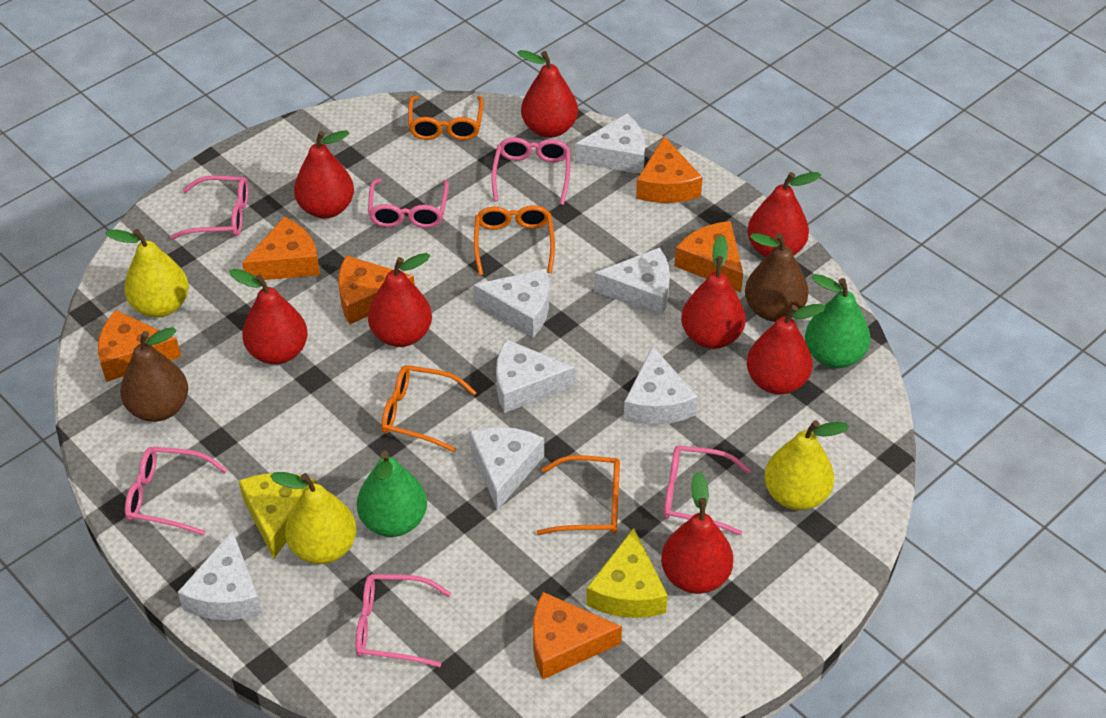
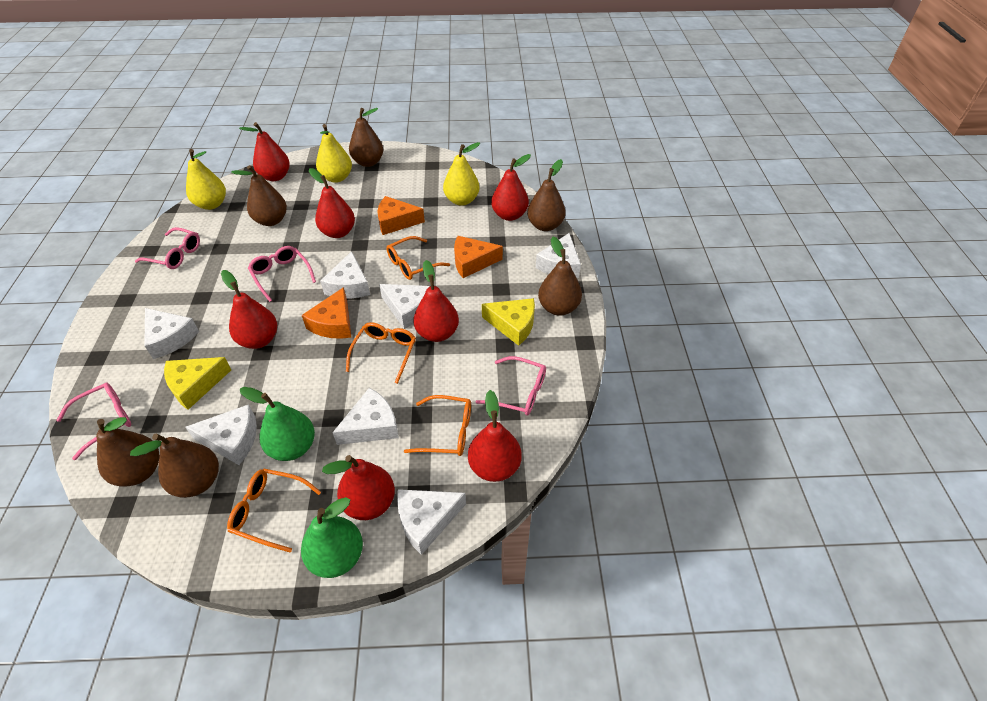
brown pear: 2 -> 6
orange cheese: 6 -> 3
pink glasses: 6 -> 4
red pear: 8 -> 7

